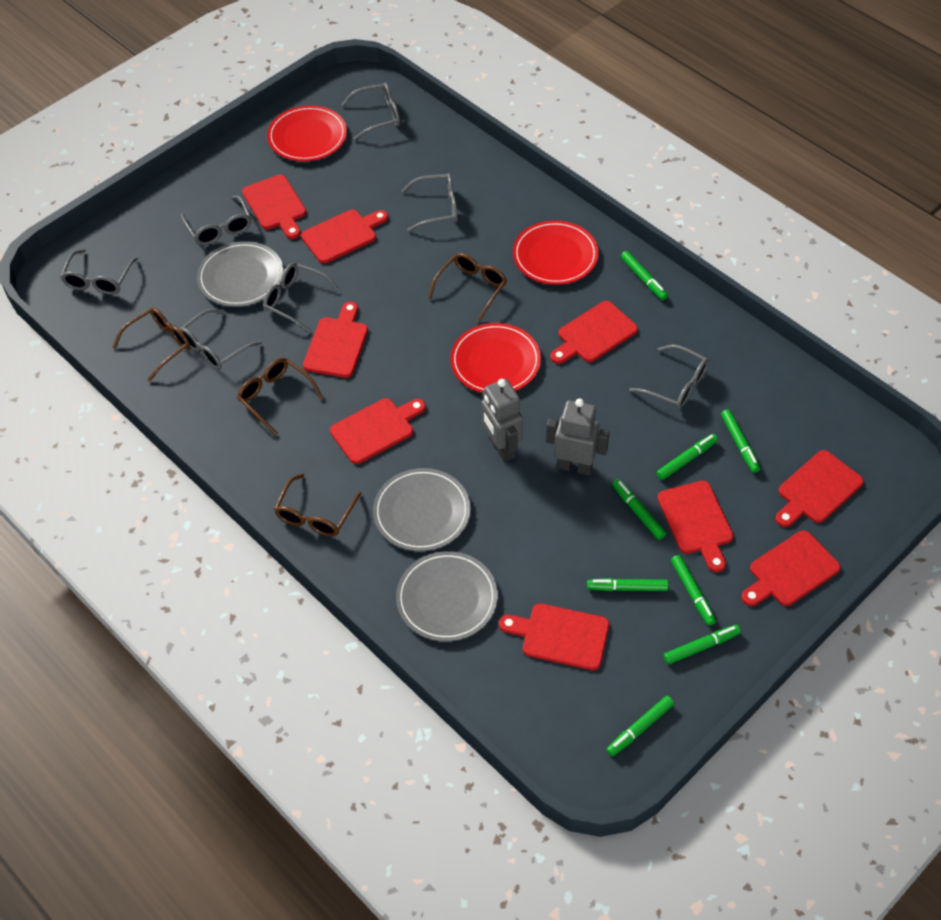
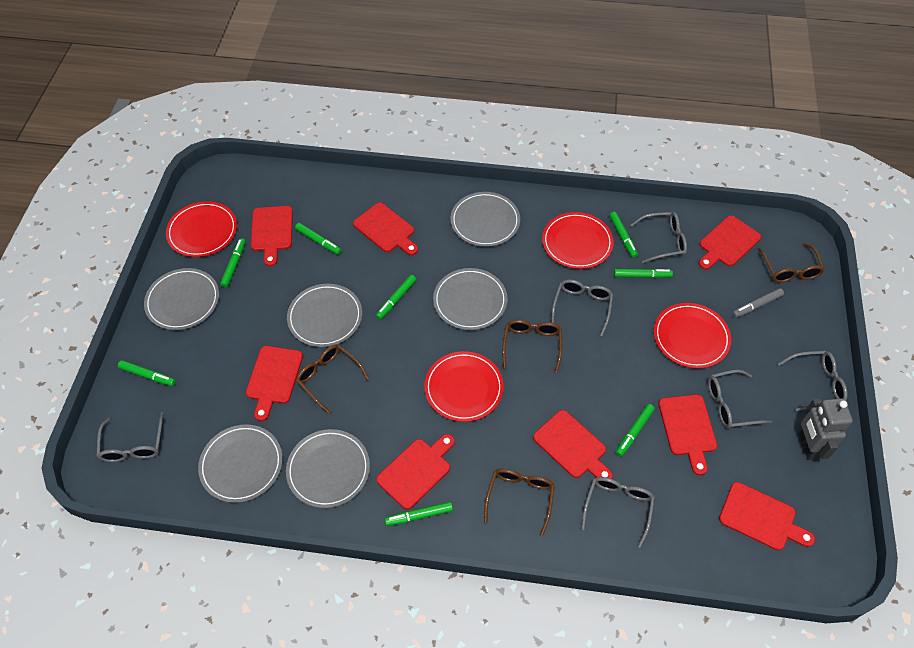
grey glasses: 7 -> 6
grey marker: 0 -> 1
grey plate: 3 -> 6
grey robot: 2 -> 1
red cutting board: 9 -> 8
red plate: 3 -> 4

